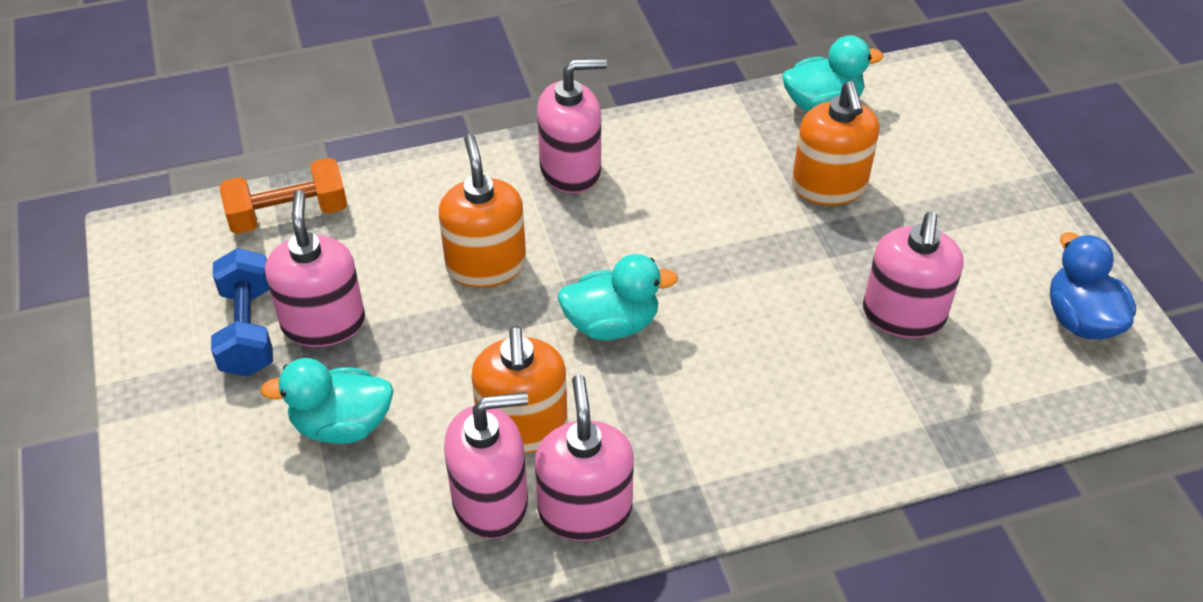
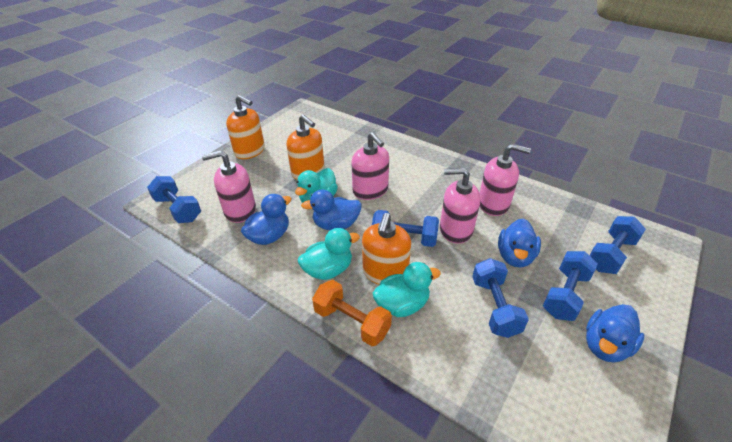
blue duck: 1 -> 4
blue dumbbell: 1 -> 5
pink soap dispenser: 5 -> 4

